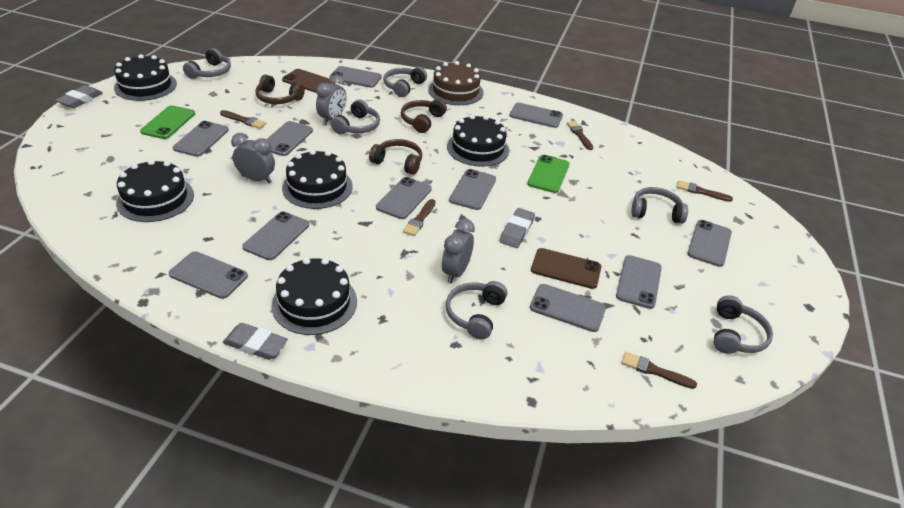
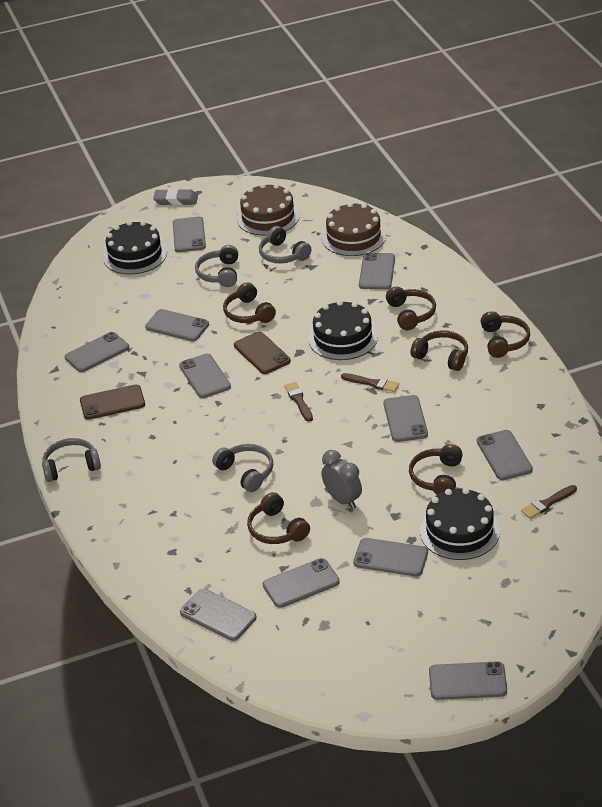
black cake: 5 -> 3
brown brush: 5 -> 3
brown cake: 1 -> 2
brown headphones: 3 -> 6
green phone: 2 -> 0
grey clock: 3 -> 1
grey eraser: 3 -> 1
grey headphones: 6 -> 4

